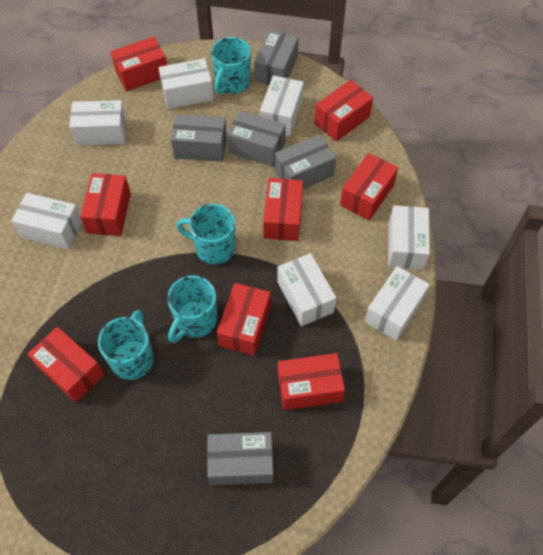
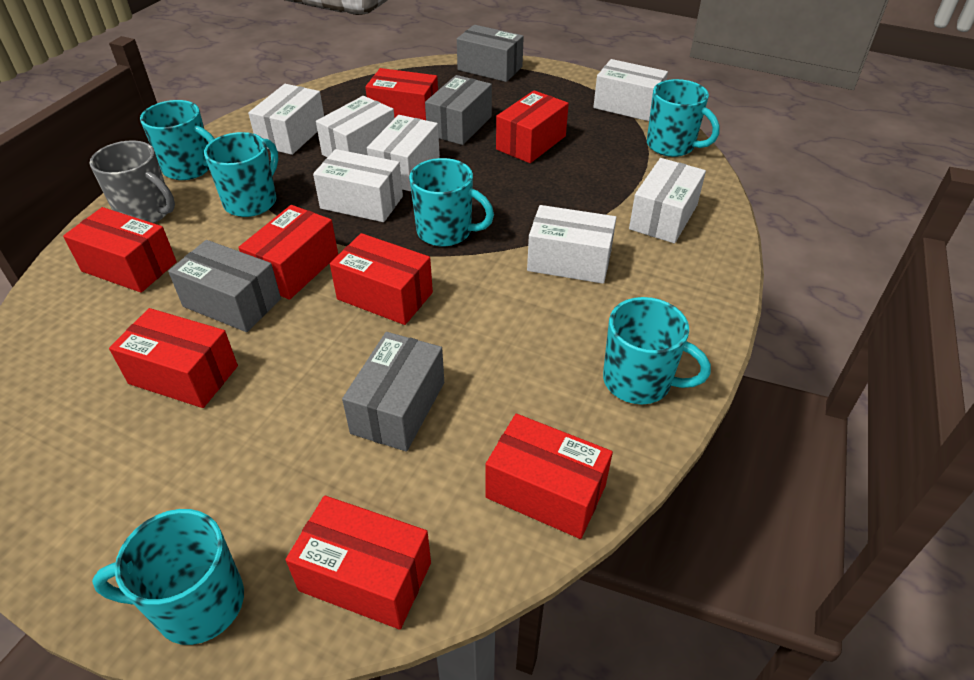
grey box: 5 -> 4
grey mug: 0 -> 1
turquoise mug: 4 -> 6

